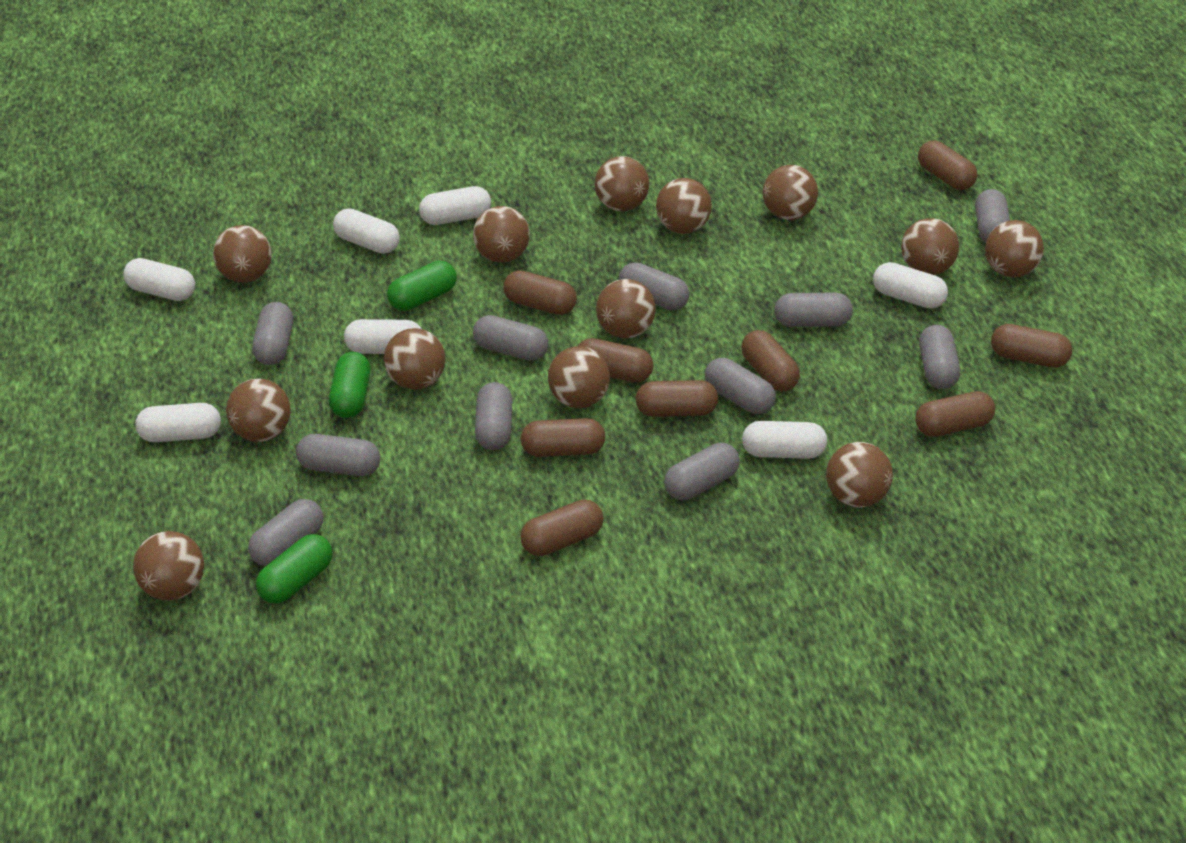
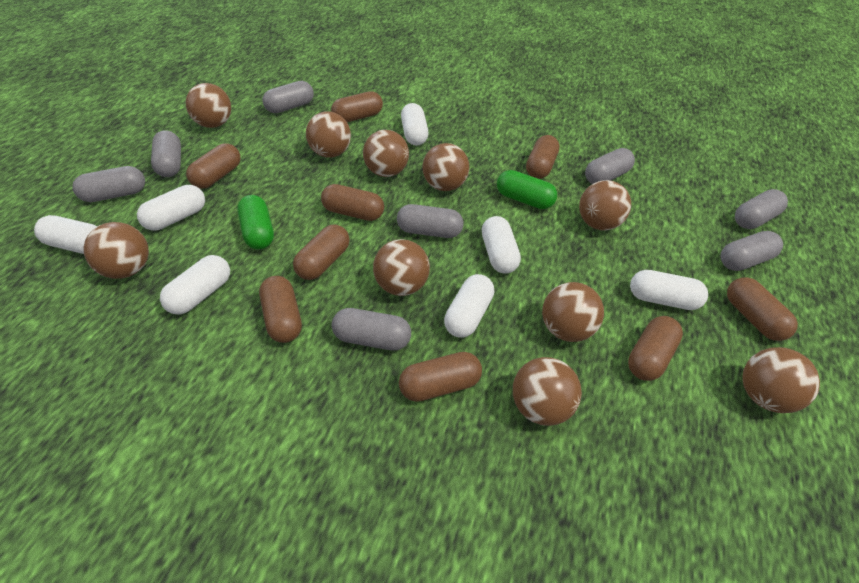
brown ball: 13 -> 10
green capsule: 3 -> 2
grey capsule: 11 -> 8

